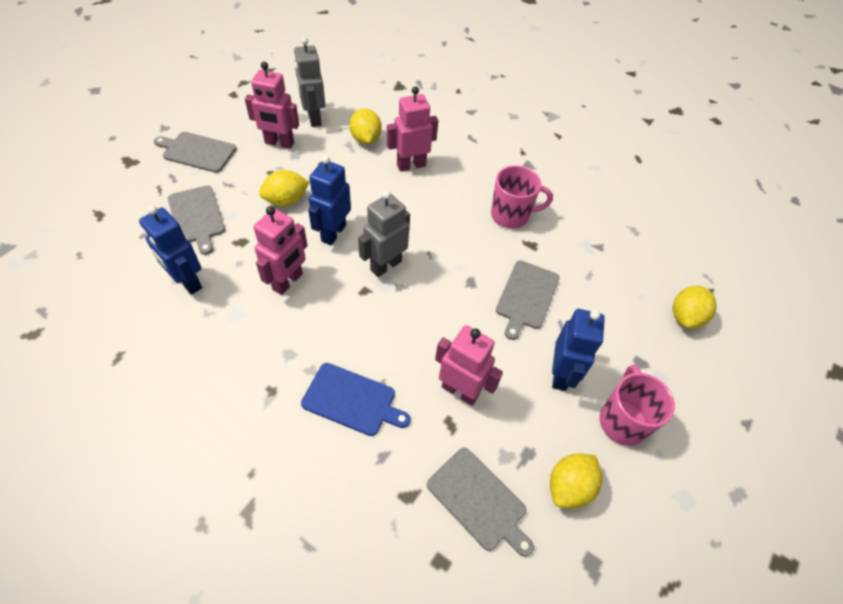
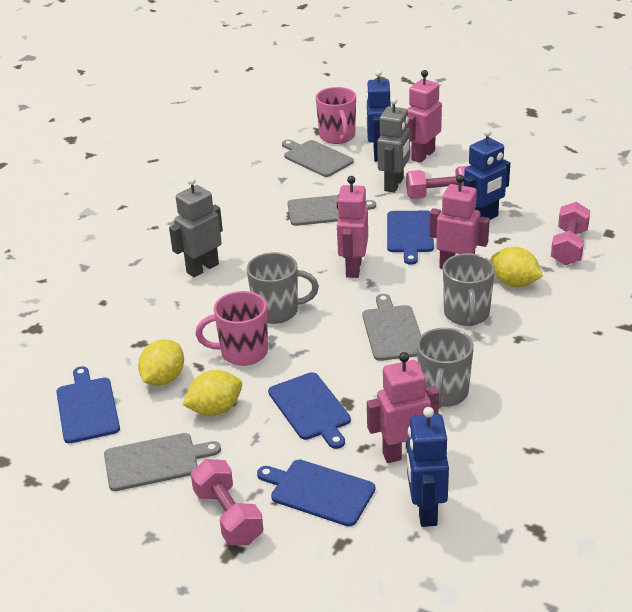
blue cutting board: 1 -> 4
grey mug: 0 -> 3
pink dumbbell: 0 -> 3
yellow lemon: 4 -> 3

